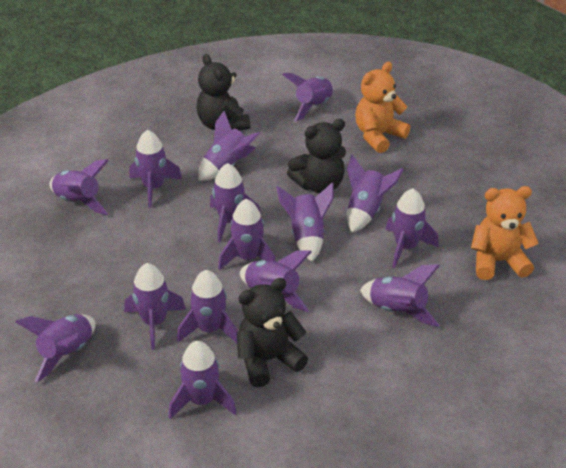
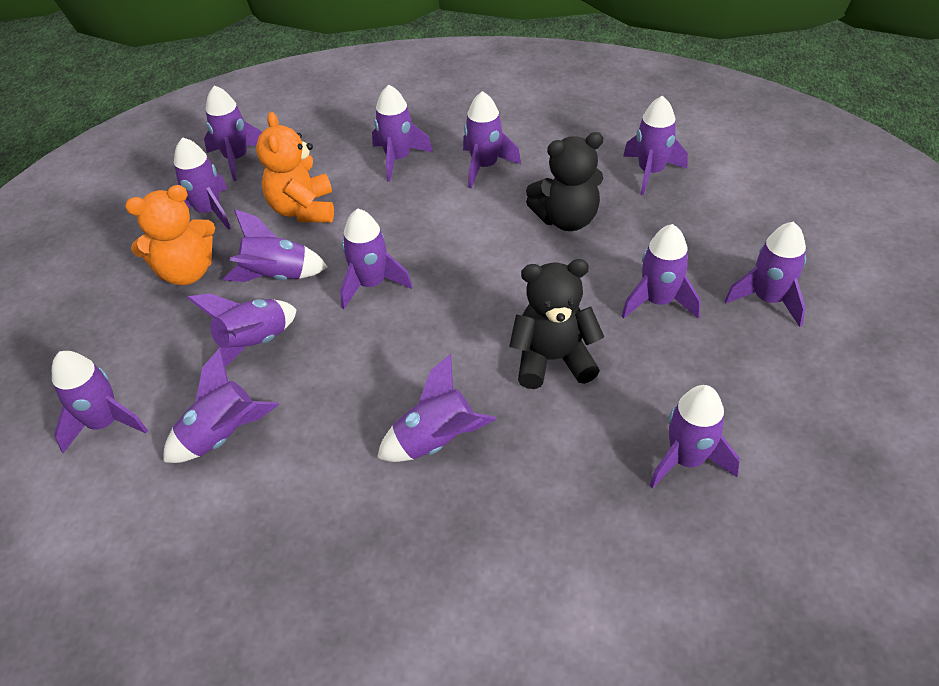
black teddy bear: 3 -> 2
purple rocket: 15 -> 14

